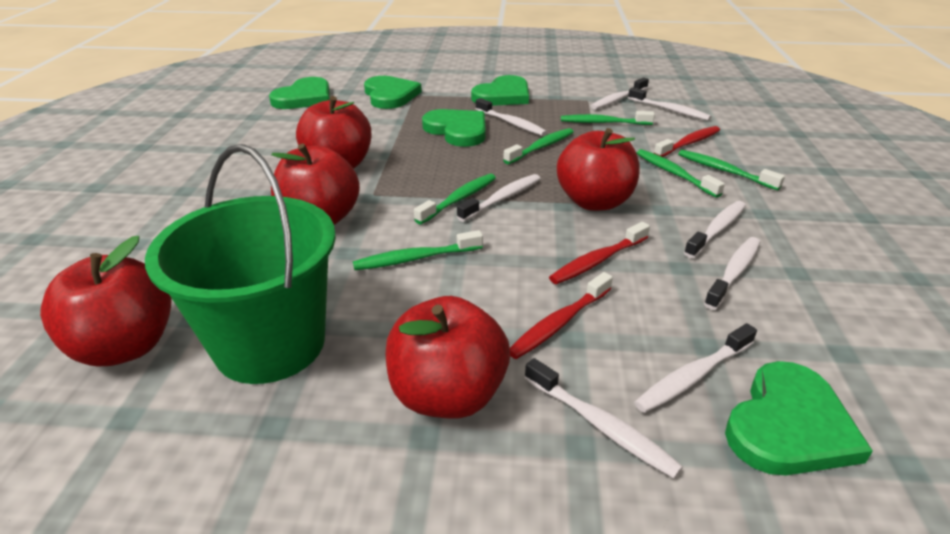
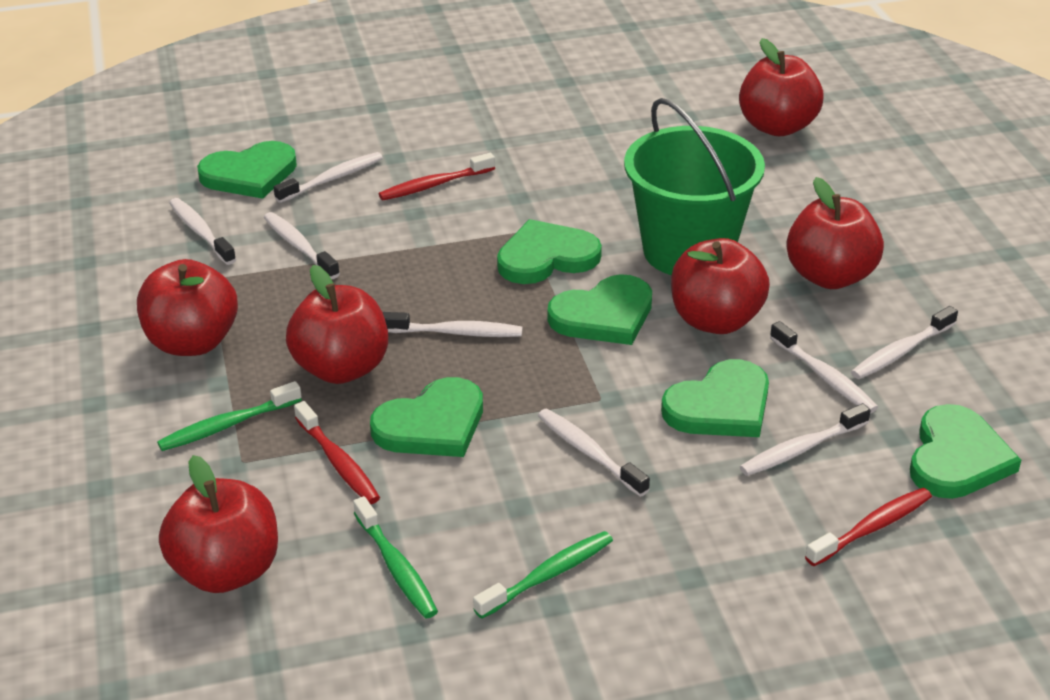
green heart: 5 -> 6
green toothbrush: 6 -> 3
red apple: 5 -> 6

